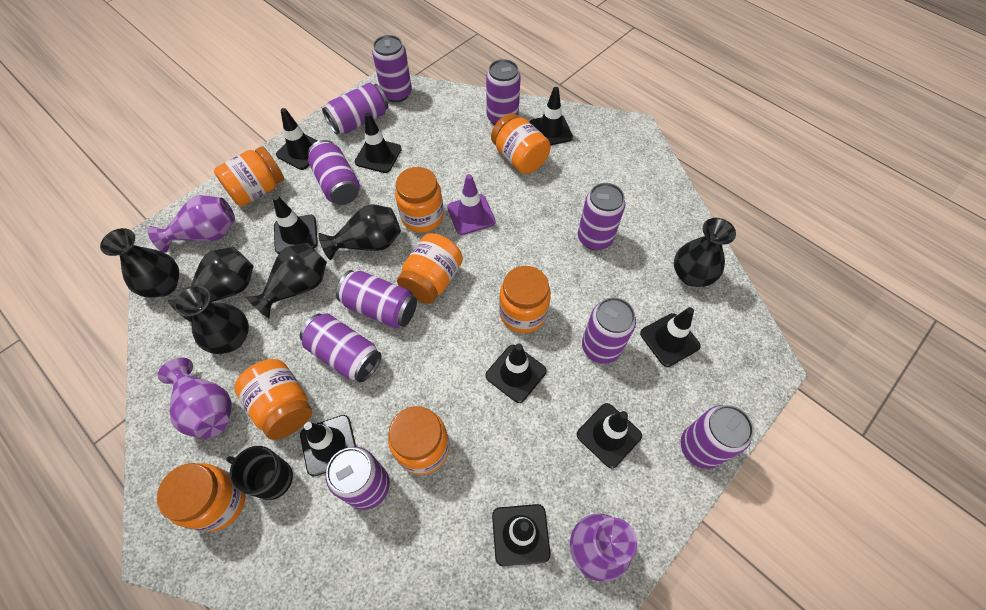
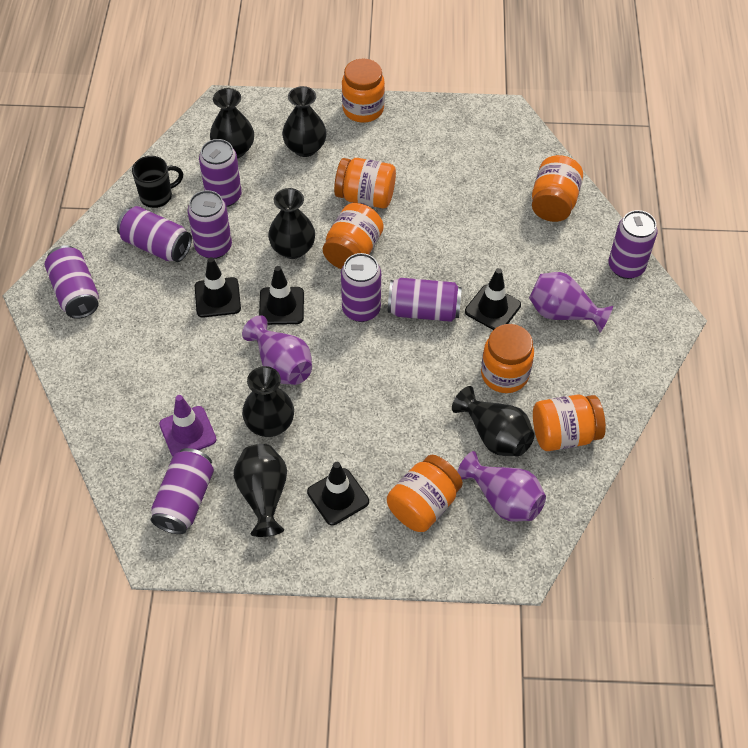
black traffic cone: 9 -> 4
orange jar: 8 -> 7
purple can: 10 -> 8

